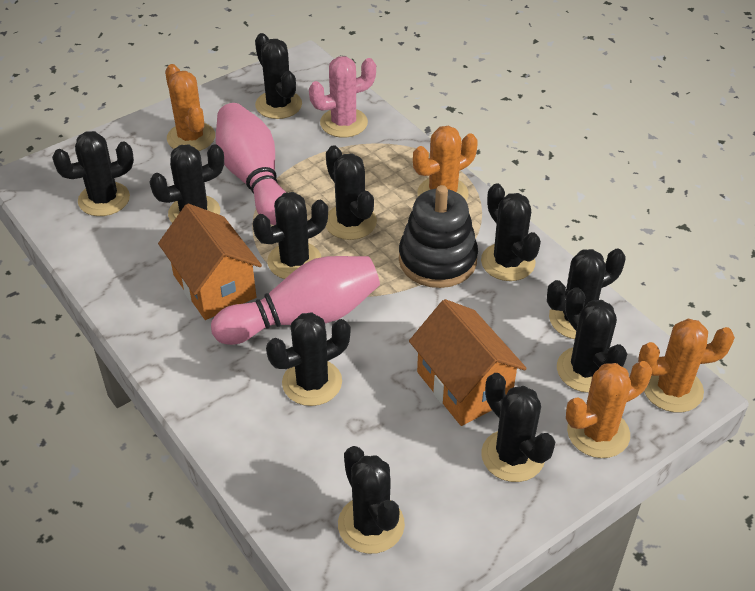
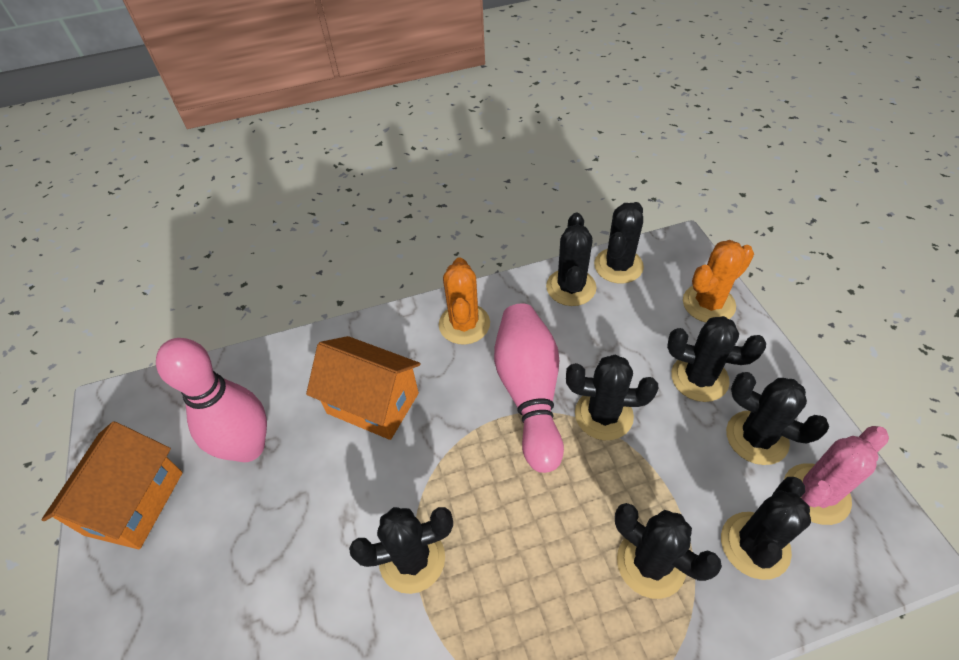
black cactus: 11 -> 8
black stacking toy: 1 -> 0
orange cactus: 4 -> 2

